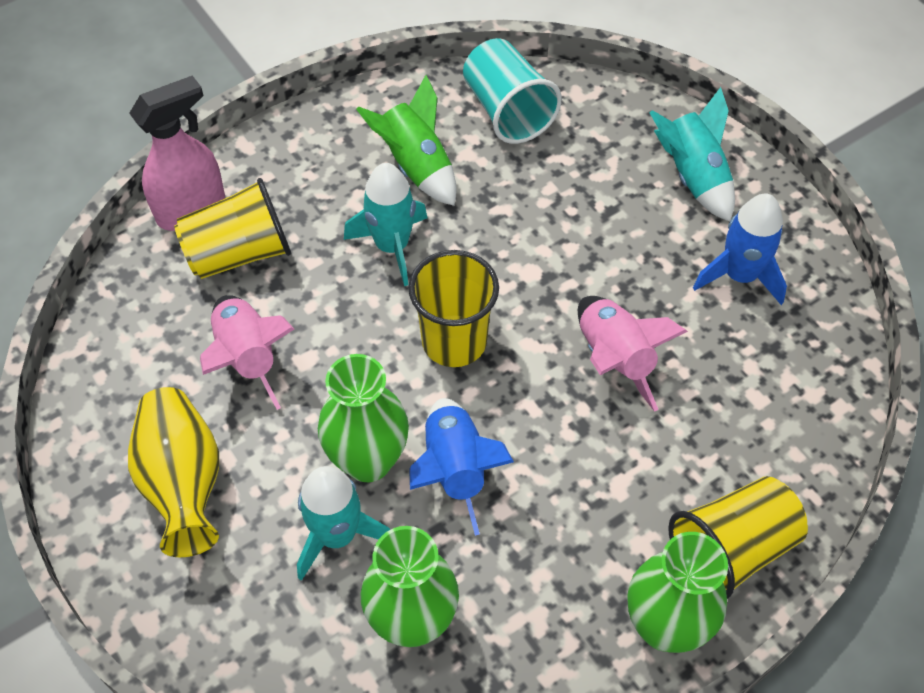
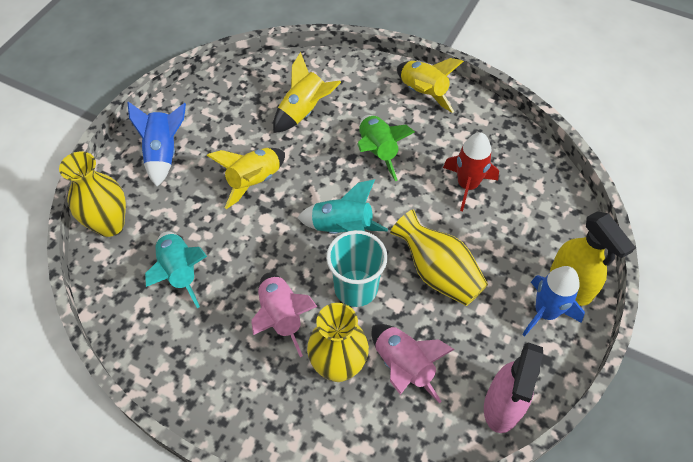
green vase: 3 -> 0
red rocket: 0 -> 1
turquoise rocket: 3 -> 2
yellow cup: 3 -> 0
yellow rocket: 0 -> 3
yellow spray bottle: 0 -> 1
yellow vase: 1 -> 3

